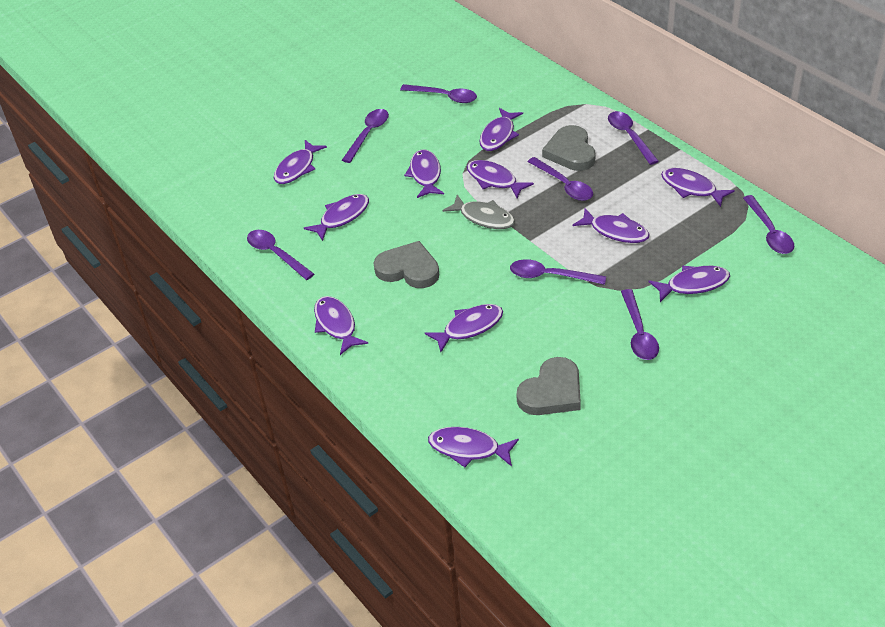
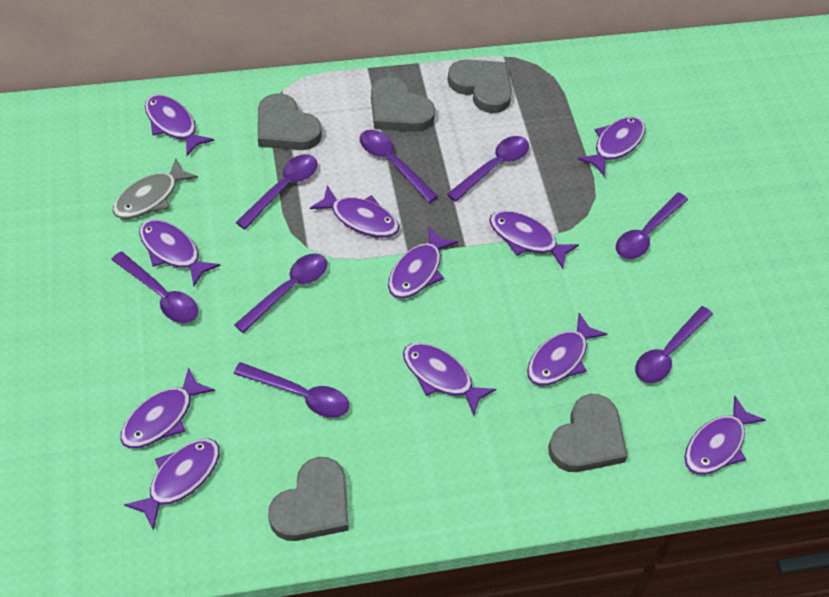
grey heart: 3 -> 5

